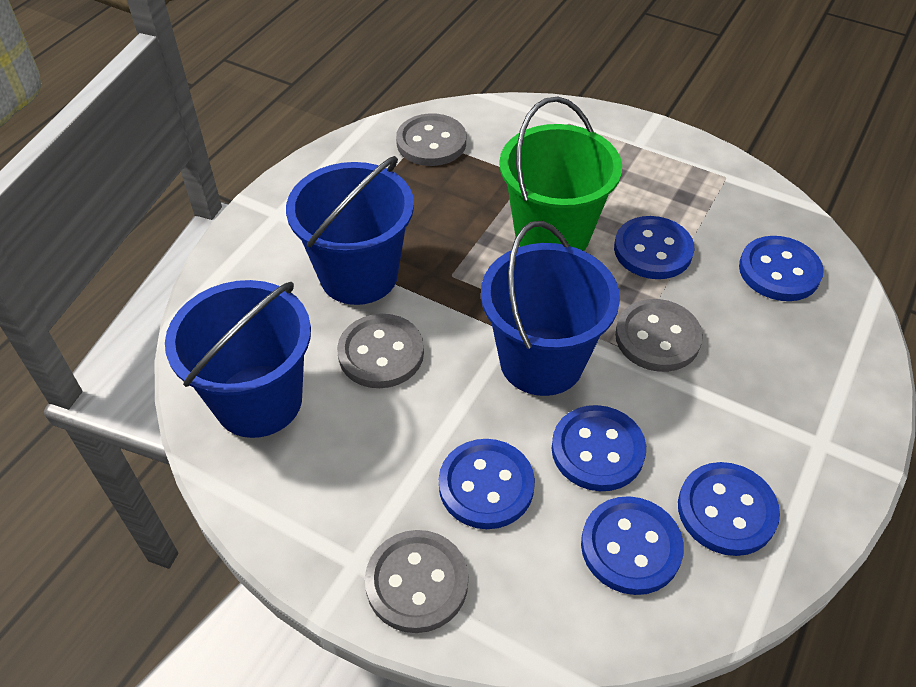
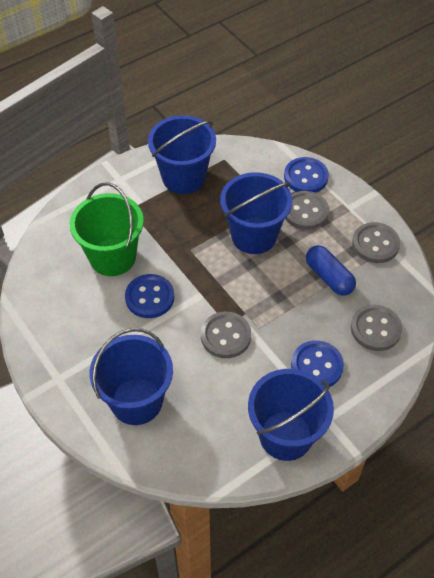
blue bucket: 3 -> 4
blue button: 6 -> 3
blue capsule: 0 -> 1

